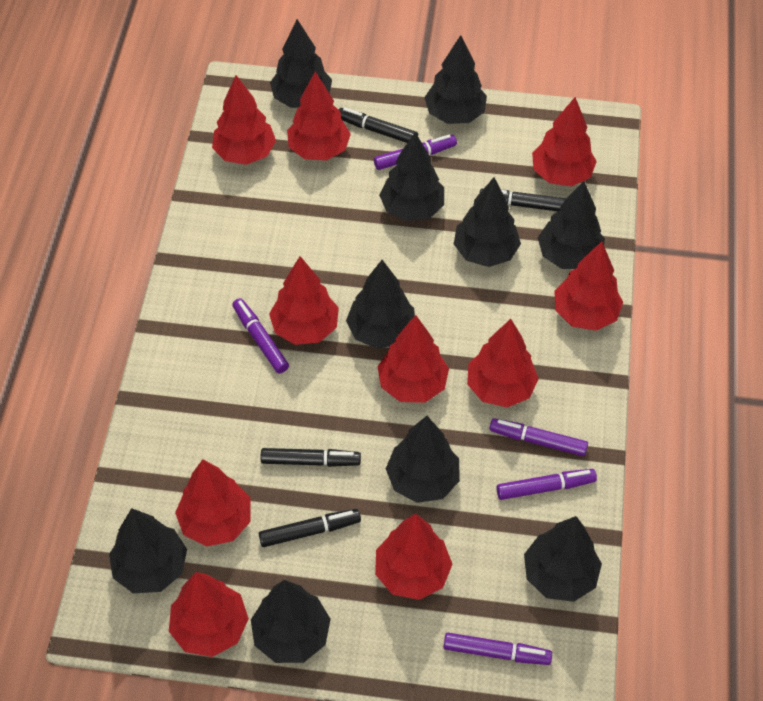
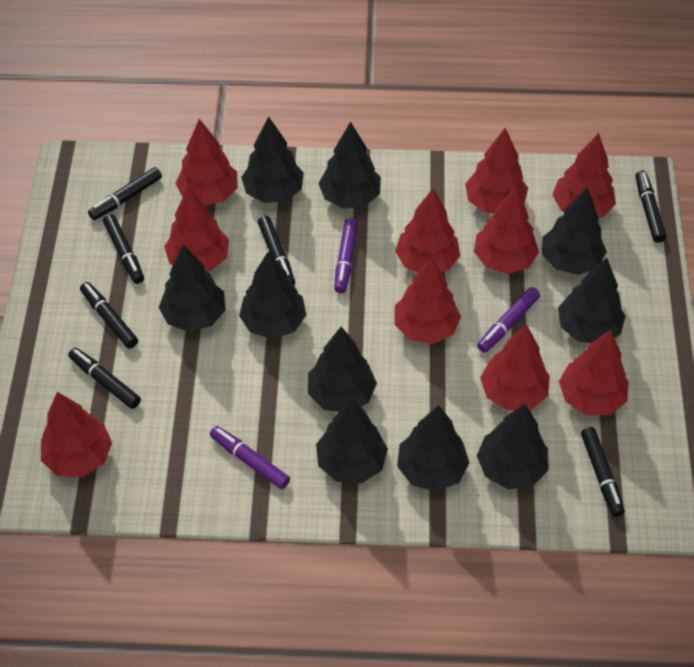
black marker: 4 -> 7
purple marker: 5 -> 3

